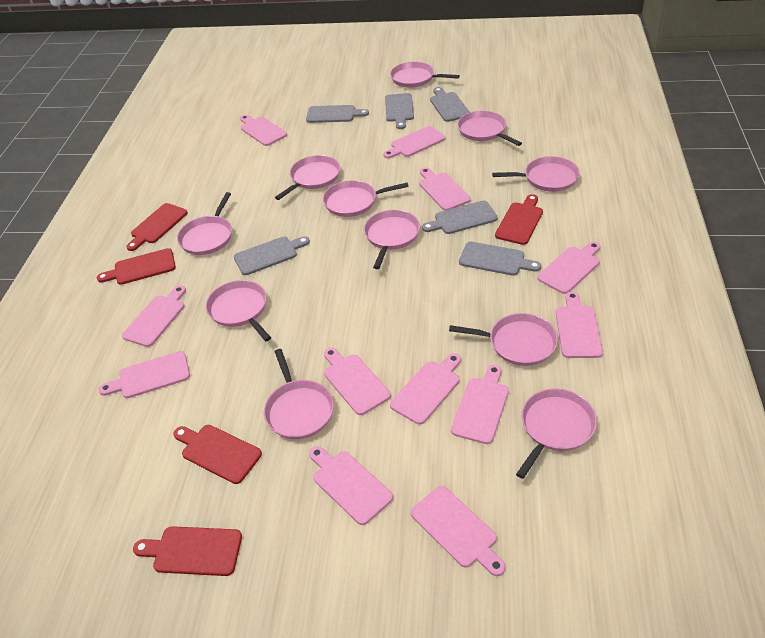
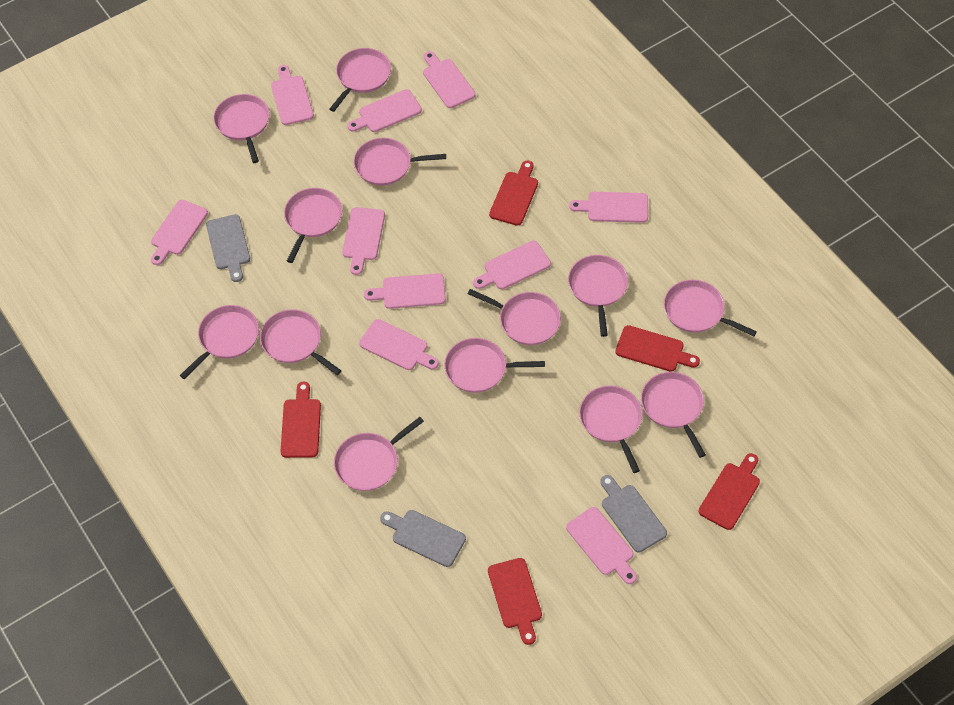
grey cutting board: 6 -> 3
pink cutting board: 12 -> 10
pink pan: 11 -> 13

